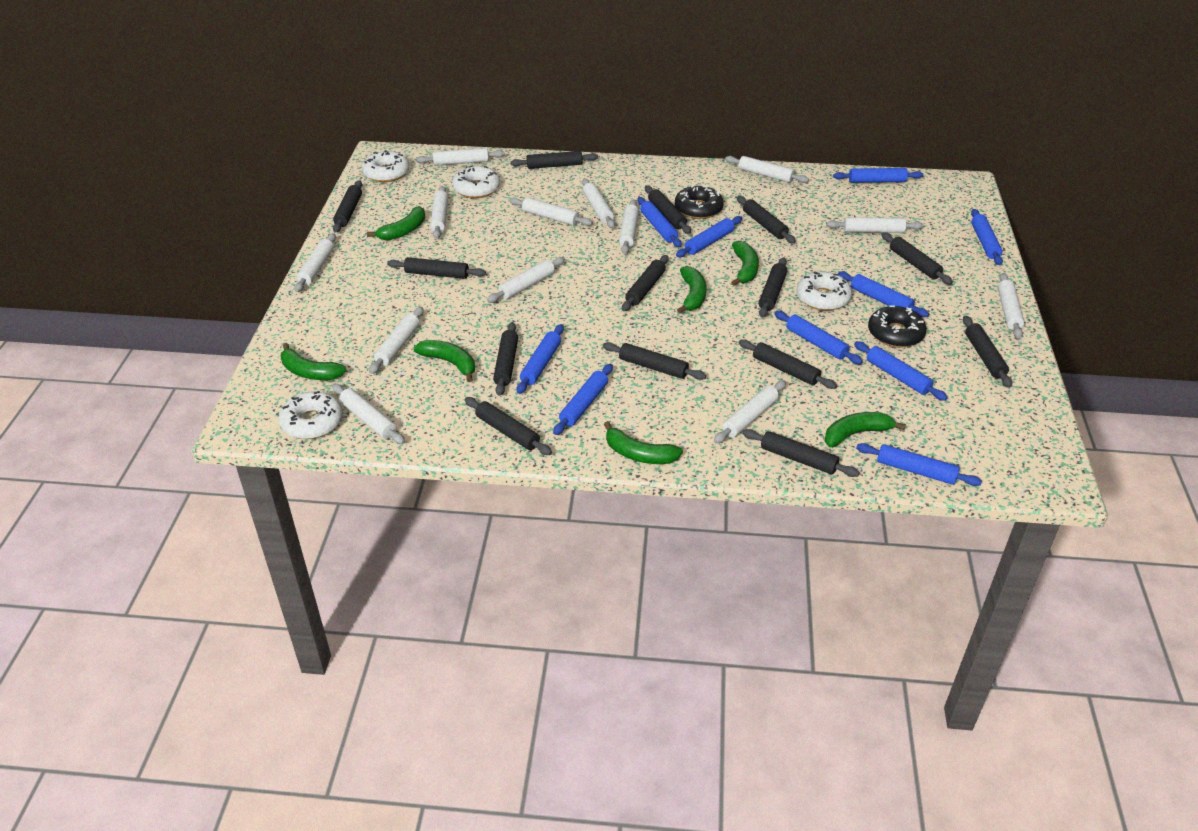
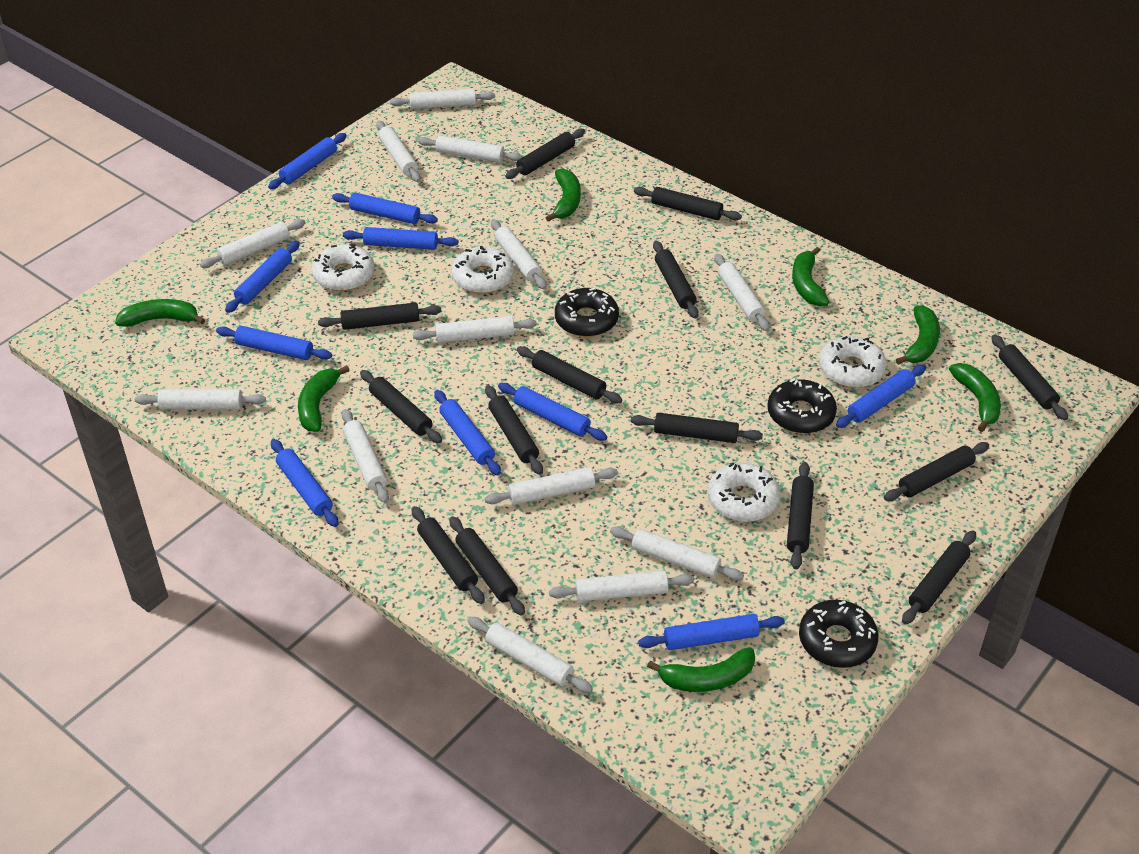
black donut: 2 -> 3

